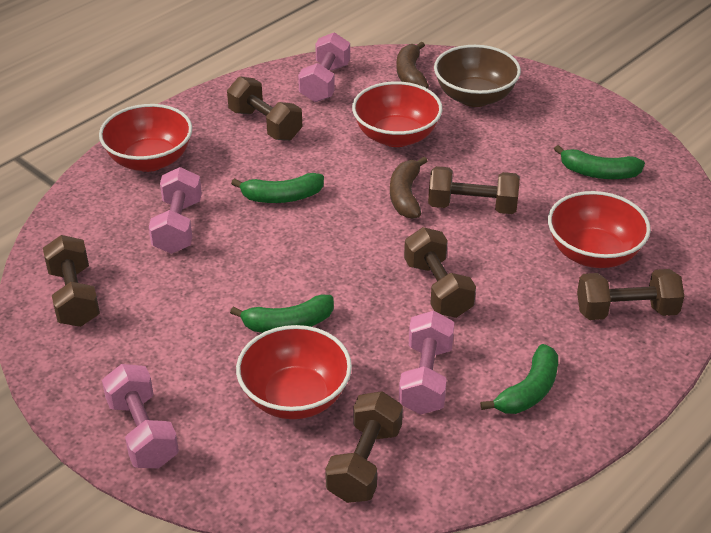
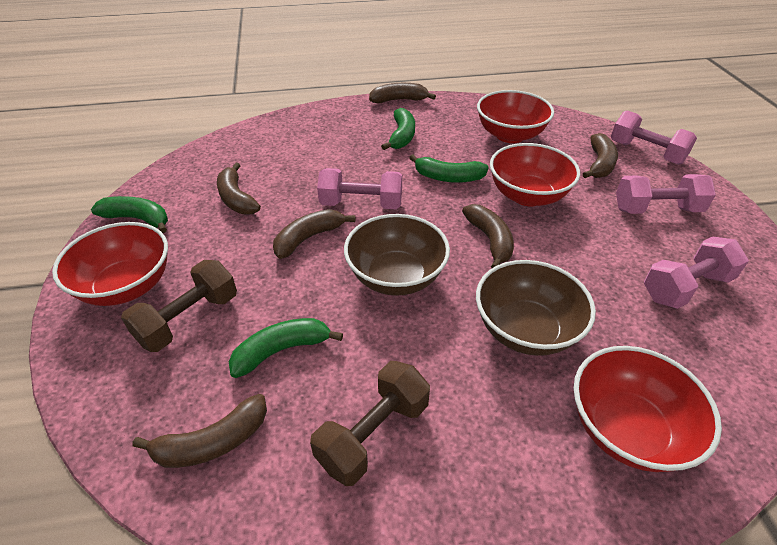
brown banana: 2 -> 6
brown bowl: 1 -> 2
brown dumbbell: 6 -> 2

